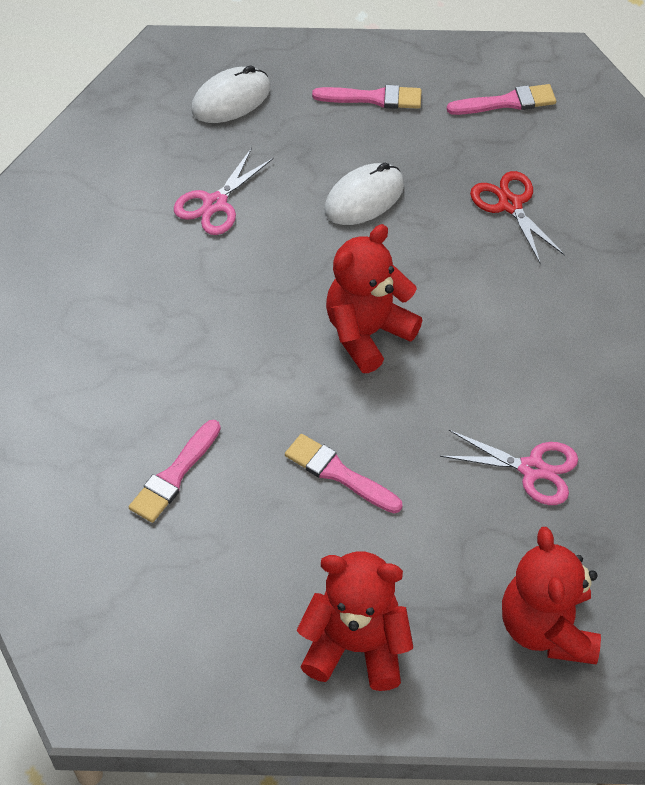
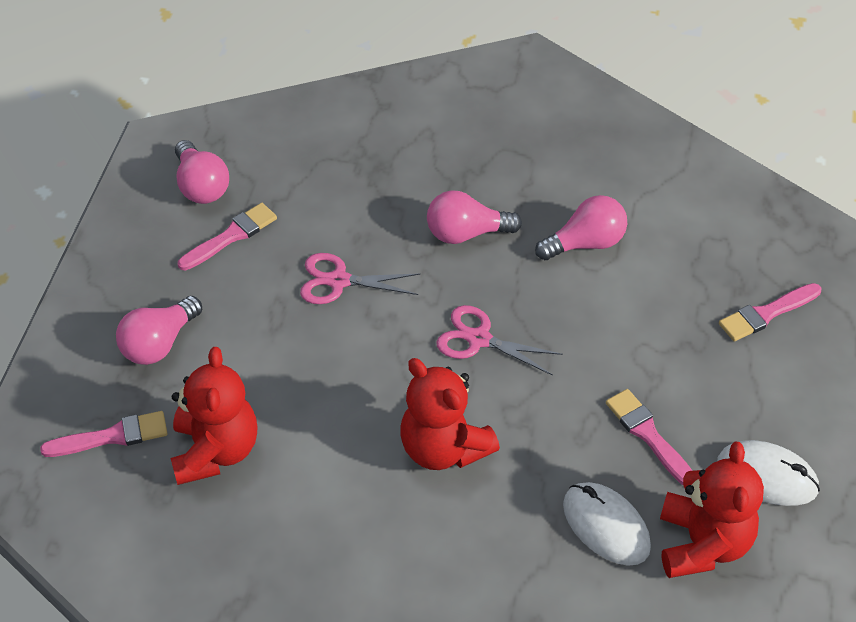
pink light bulb: 0 -> 4
red scissors: 1 -> 0

